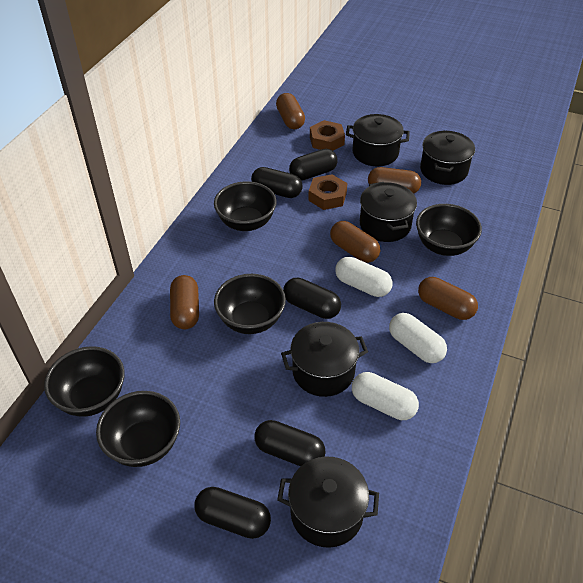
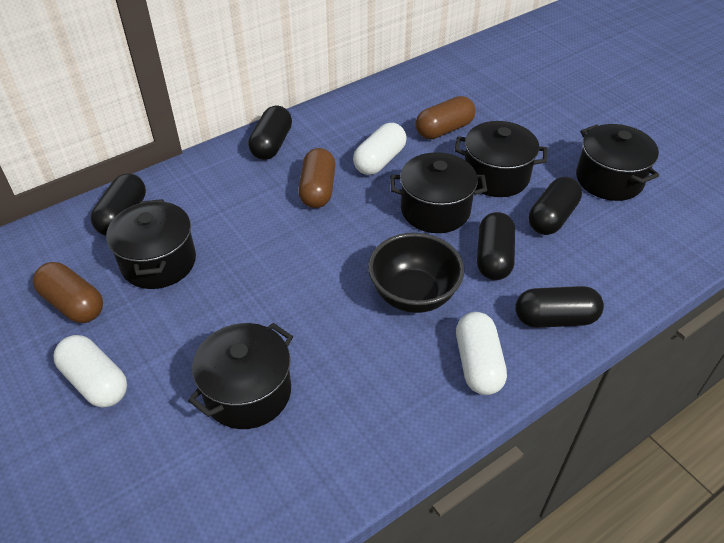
black bowl: 5 -> 1
brown capsule: 5 -> 3
brown nut: 2 -> 0

